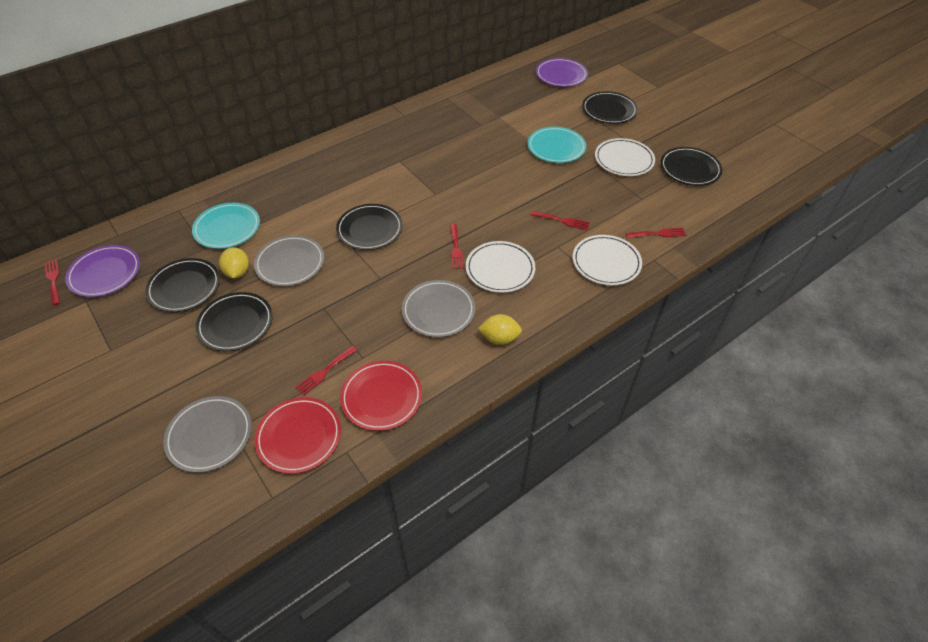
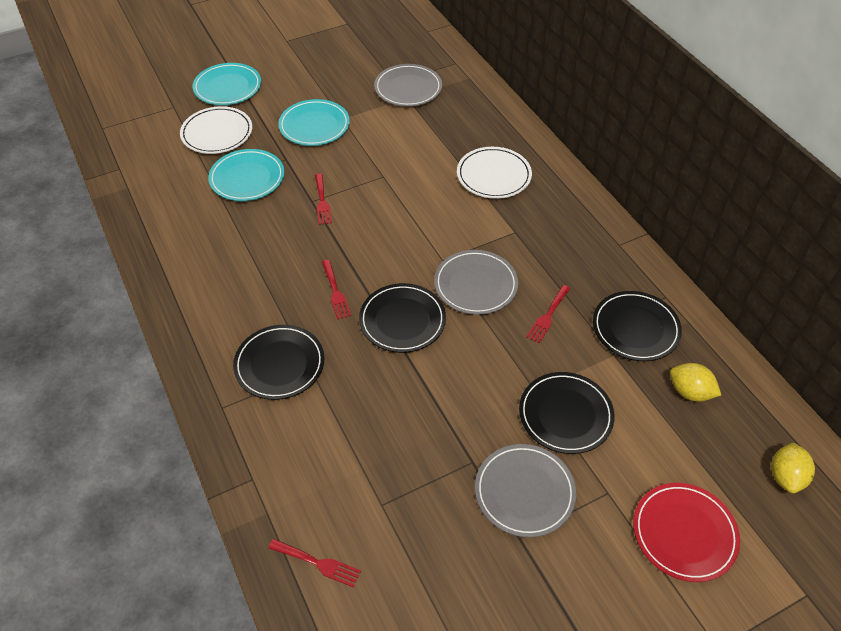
black plate: 5 -> 4
purple plate: 2 -> 0
red fork: 5 -> 4
red plate: 2 -> 1
turquoise plate: 2 -> 3
white plate: 3 -> 2

